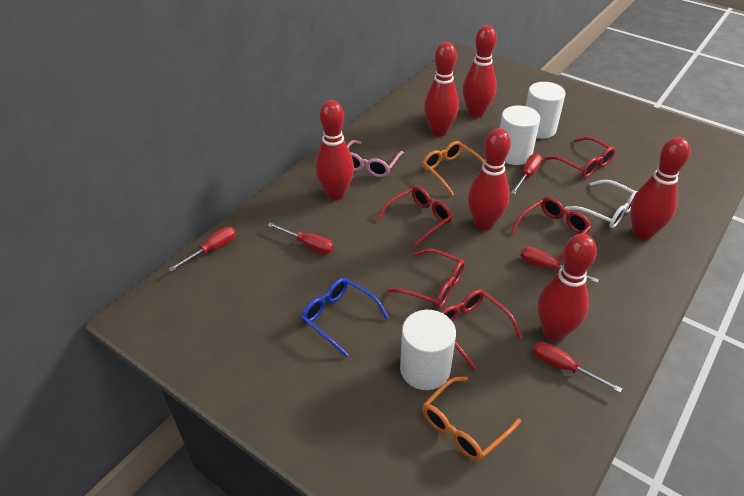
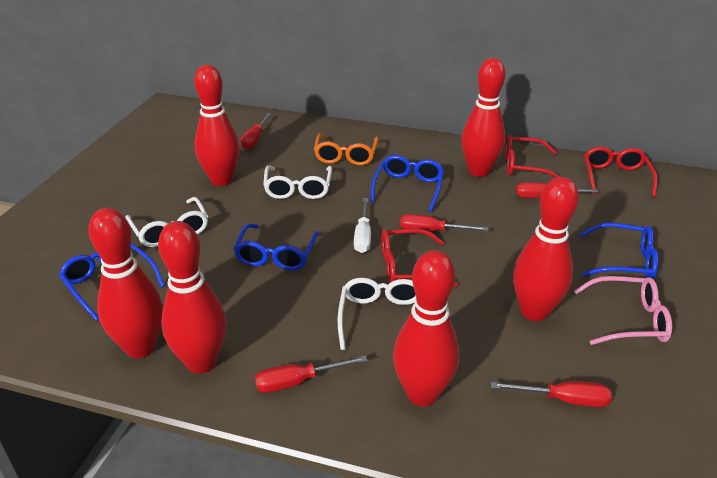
blue glasses: 1 -> 4
orange glasses: 2 -> 1
red glasses: 5 -> 3
white cylinder: 3 -> 0
white glasses: 1 -> 3
white screwdriver: 0 -> 1

